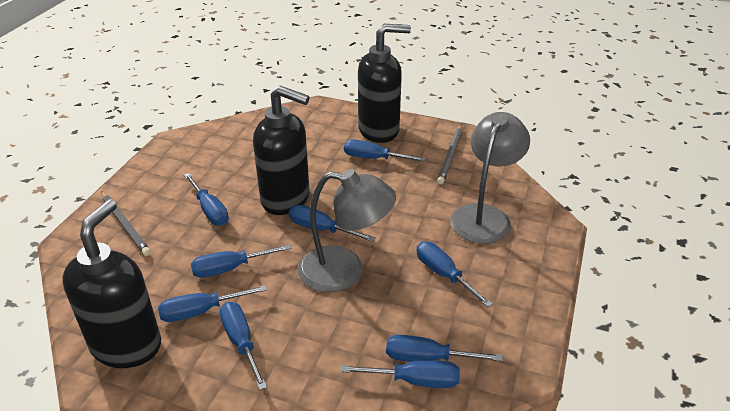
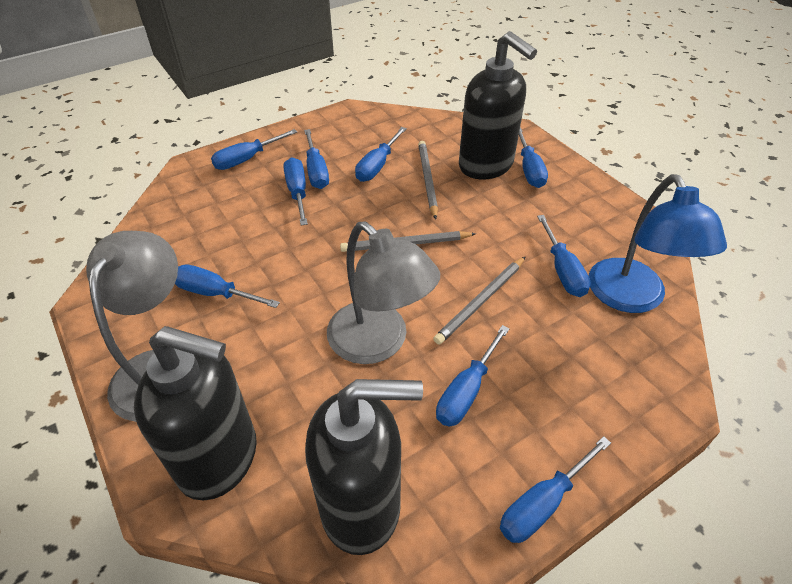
blue lamp: 0 -> 1
grey pencil: 2 -> 3

